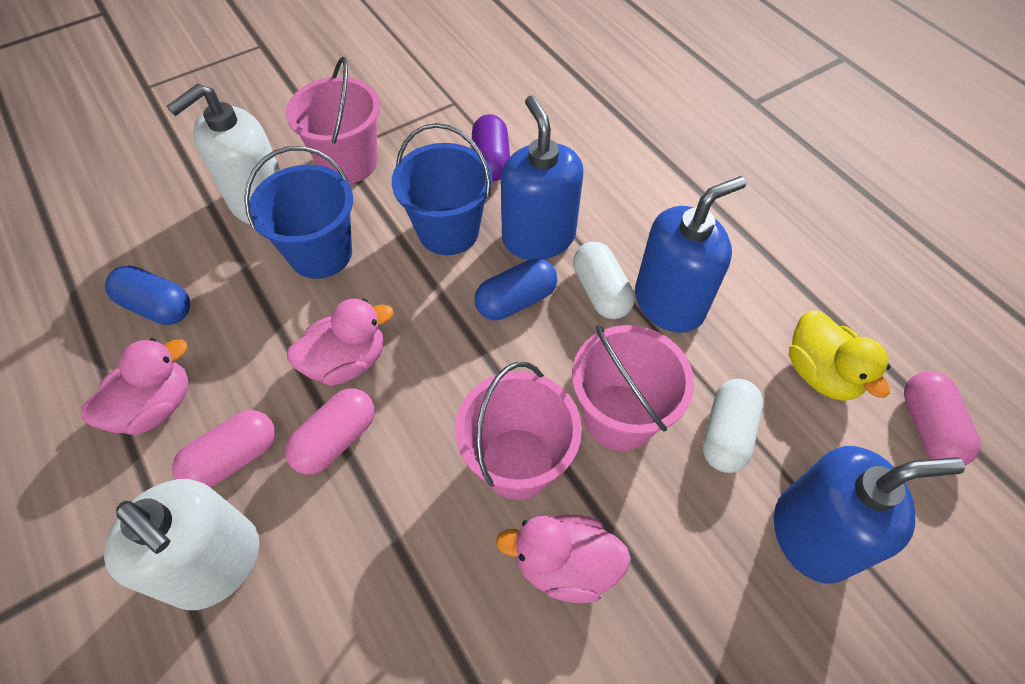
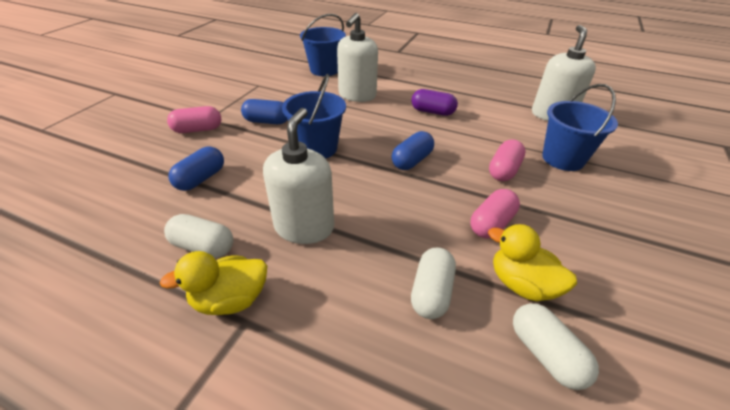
blue bucket: 2 -> 3
blue capsule: 2 -> 3
blue soap dispenser: 3 -> 0
pink bucket: 3 -> 0
pink duck: 3 -> 0
white capsule: 2 -> 3
white soap dispenser: 2 -> 3
yellow duck: 1 -> 2

